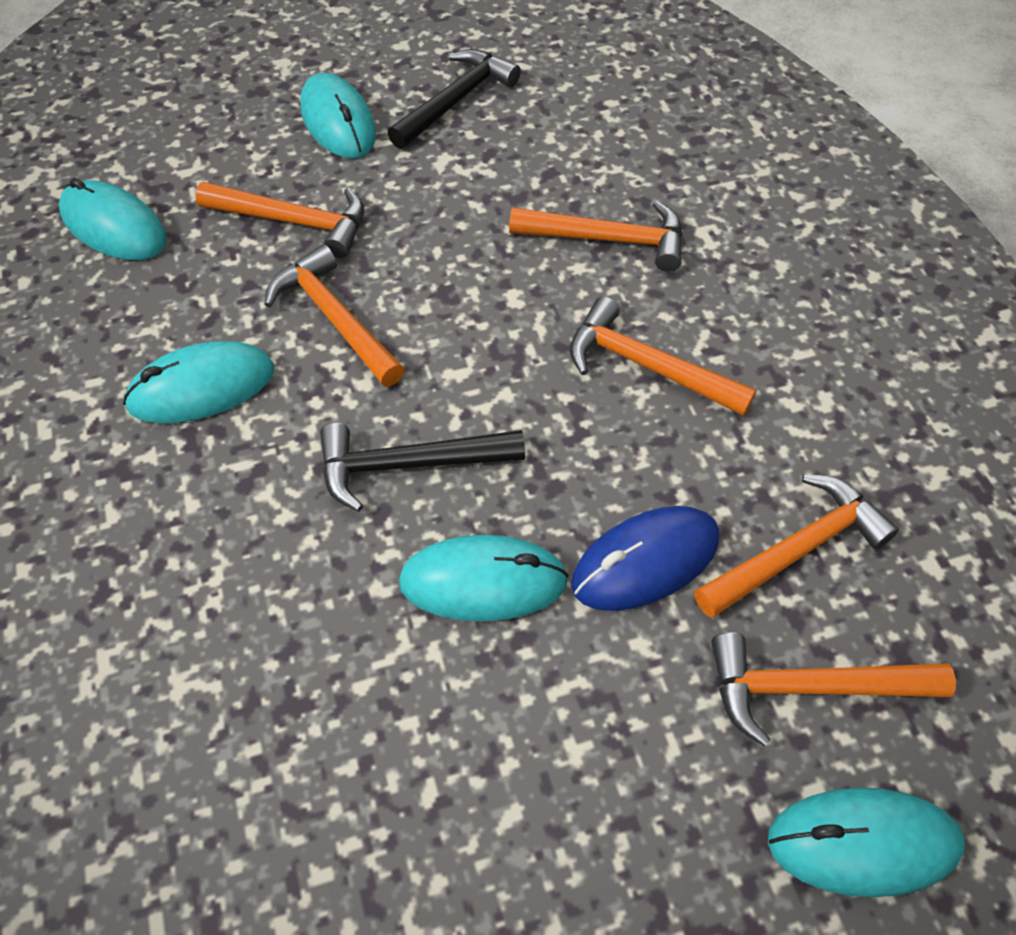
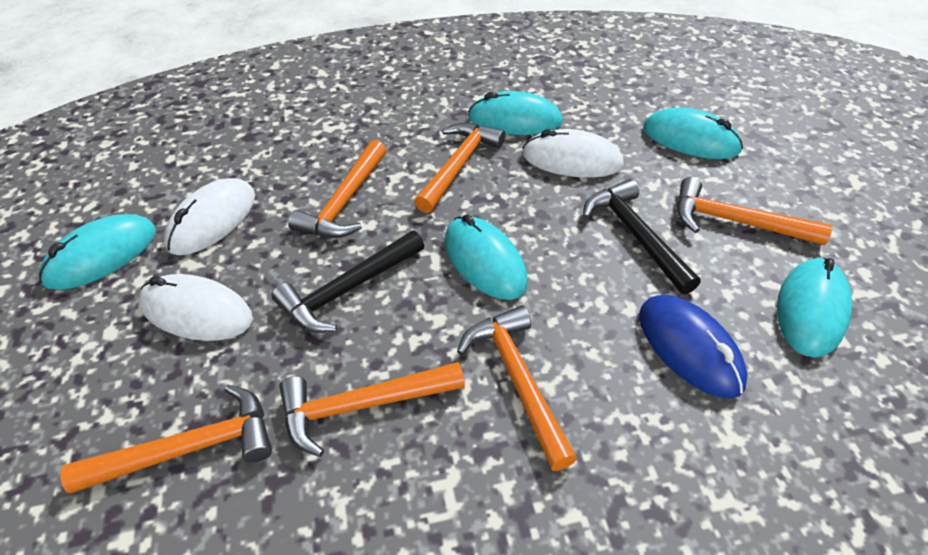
white mouse: 0 -> 3

